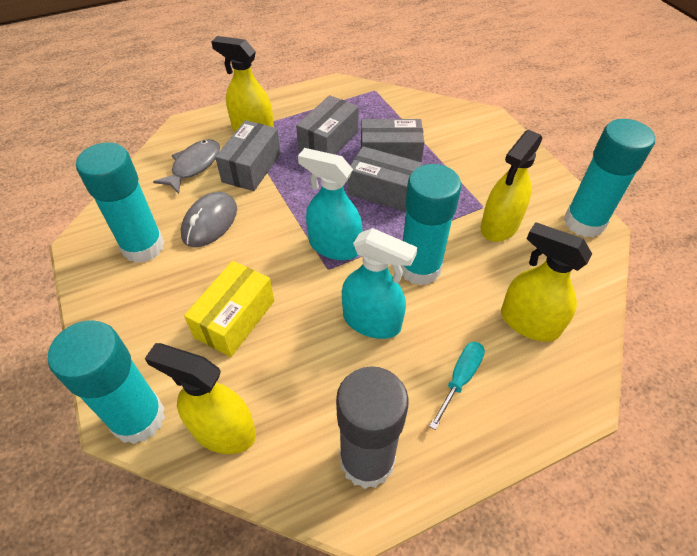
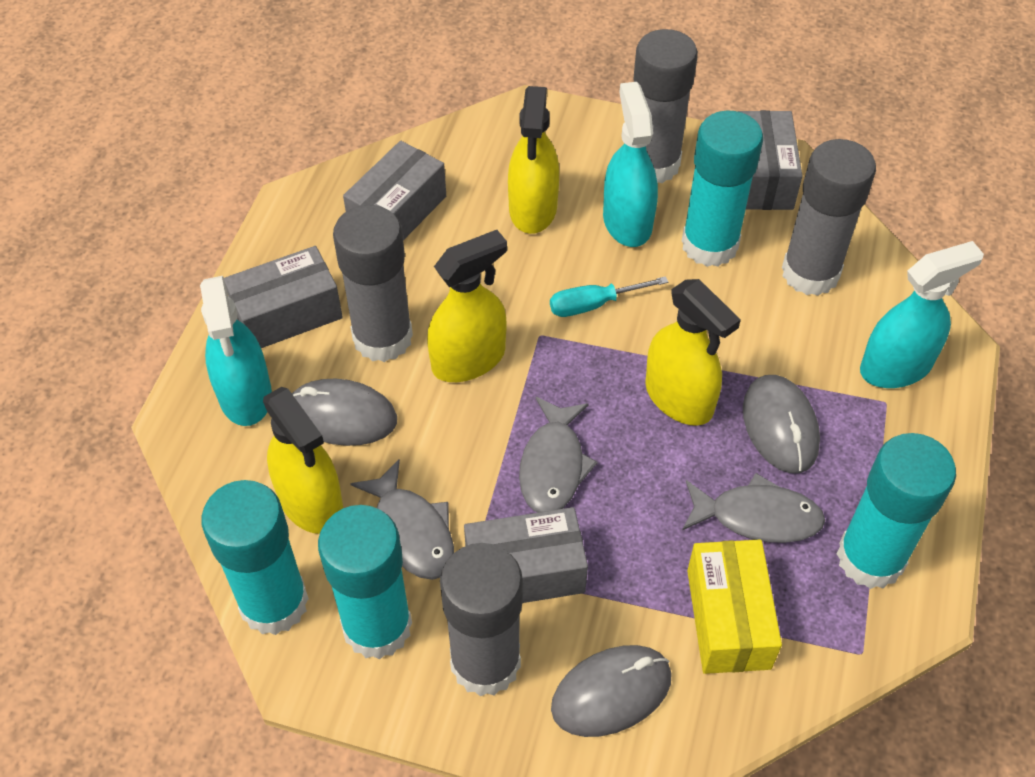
grey fish: 1 -> 3
grey glue stick: 1 -> 4
grey mouse: 1 -> 3
turquoise spray bottle: 2 -> 3

